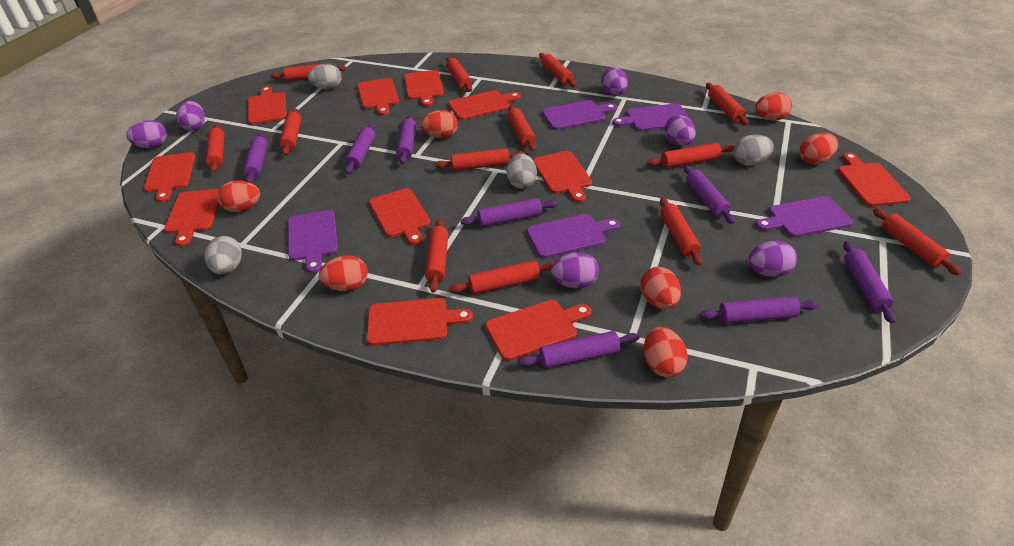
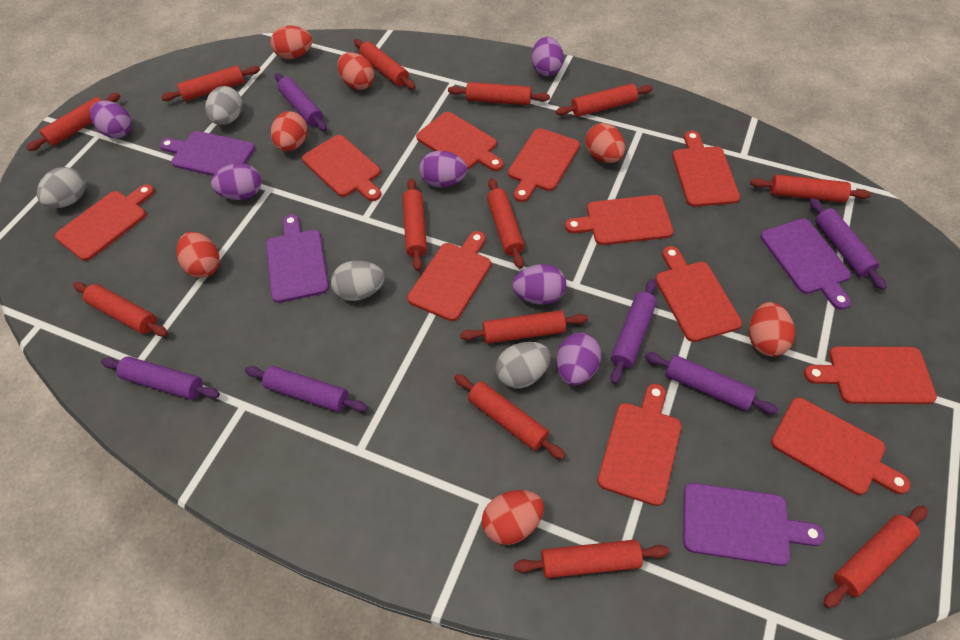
purple cutting board: 5 -> 4
purple rolling pin: 8 -> 6

